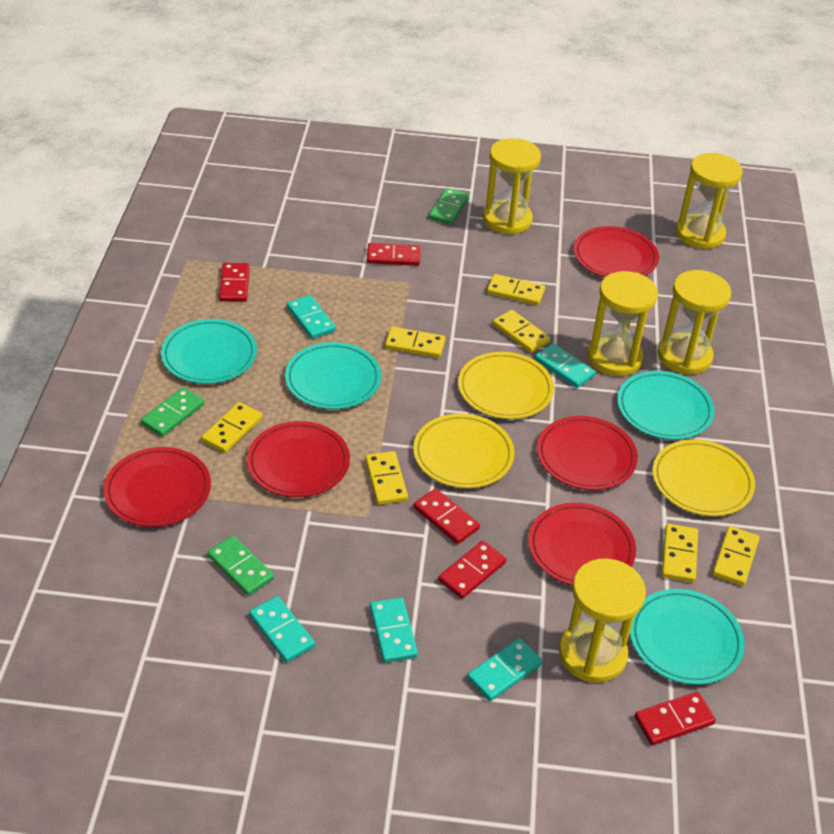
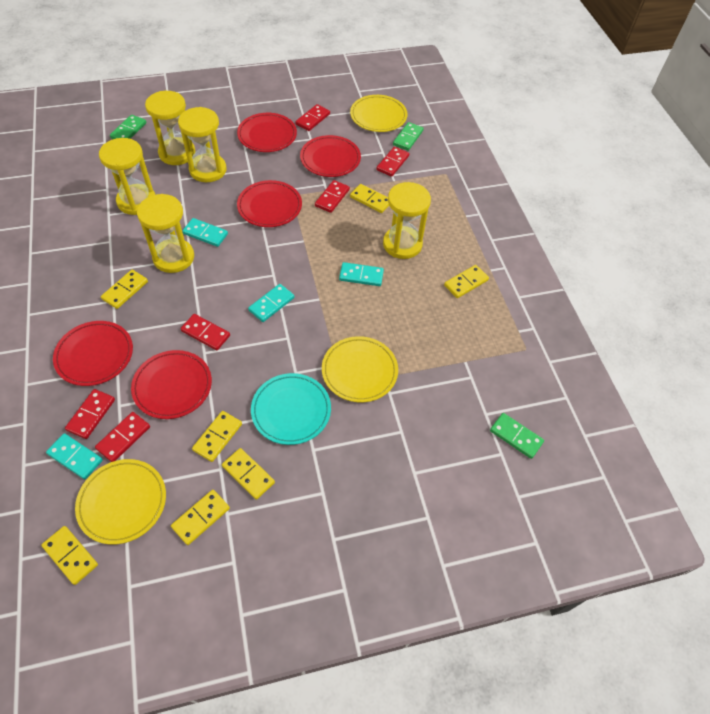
red domino: 5 -> 6
turquoise domino: 5 -> 4
turquoise plate: 4 -> 1

